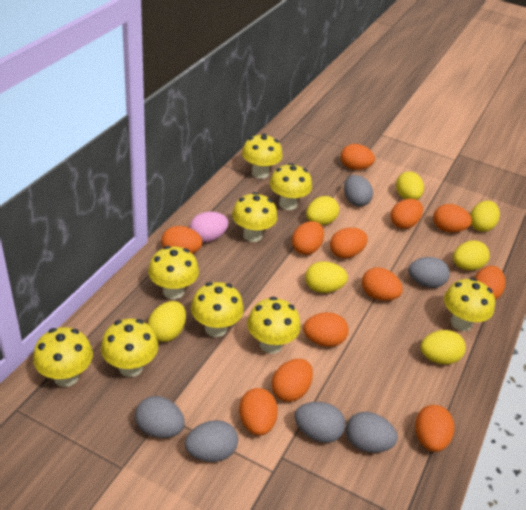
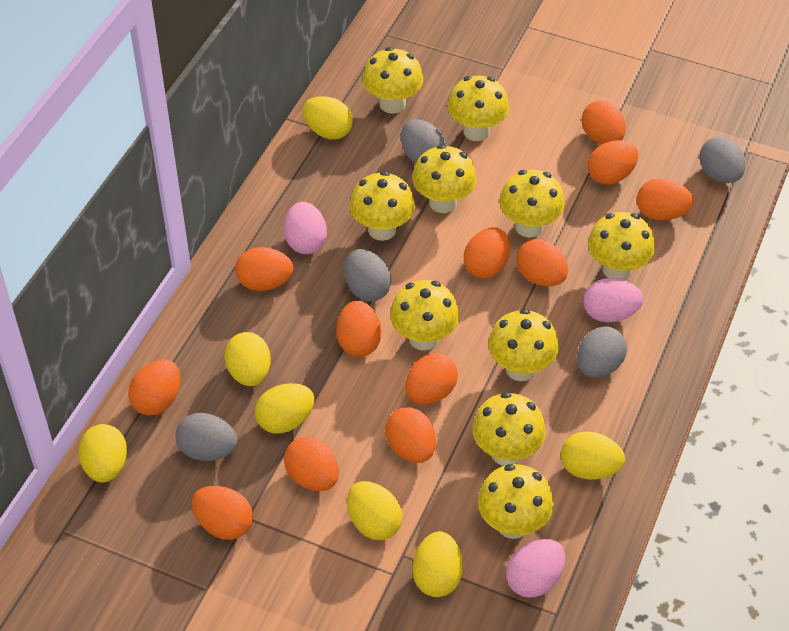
grey egg: 6 -> 5
pink egg: 1 -> 3
yellow mushroom: 9 -> 10

